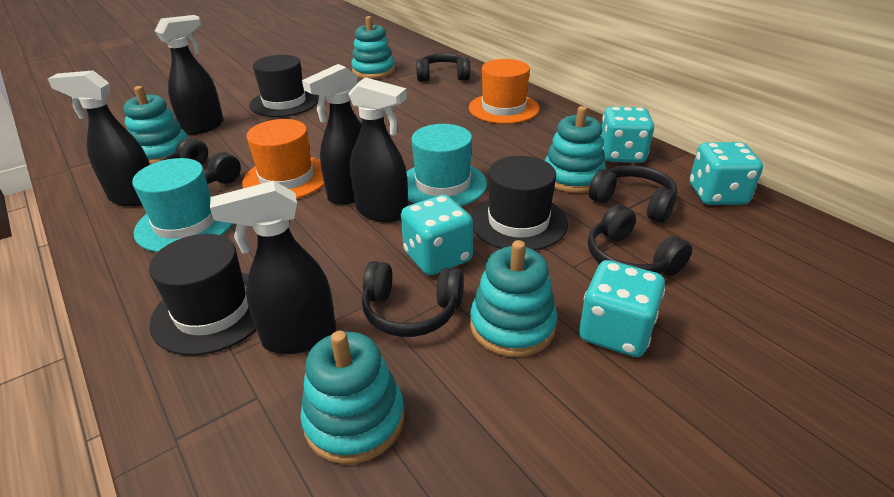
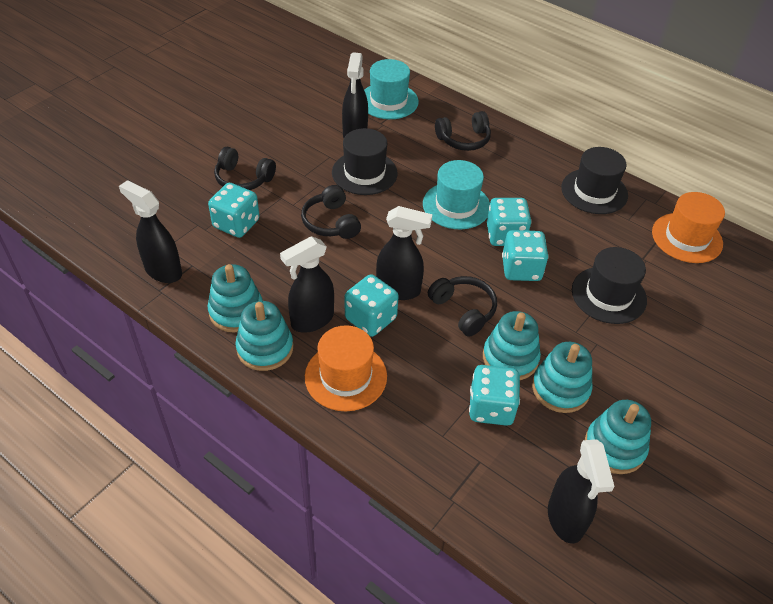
black headphones: 5 -> 4
turquoise dice: 4 -> 5

